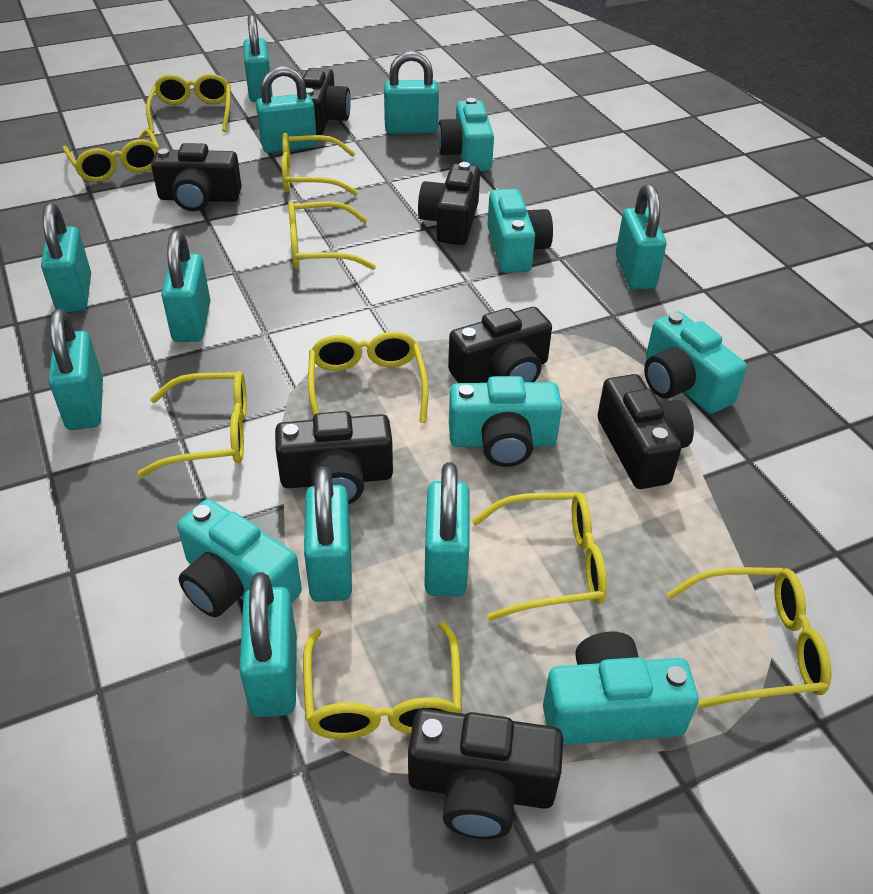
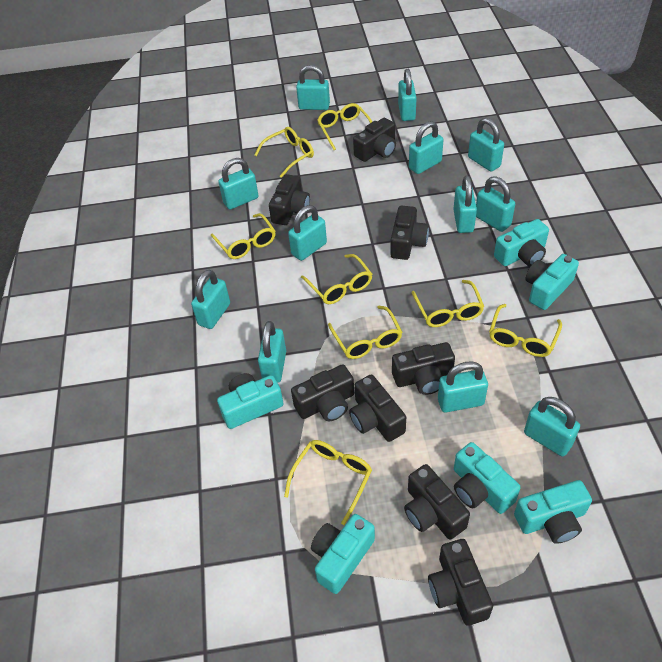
black camera: 7 -> 8
turquoise padlock: 10 -> 12
yellow glasses: 9 -> 8

